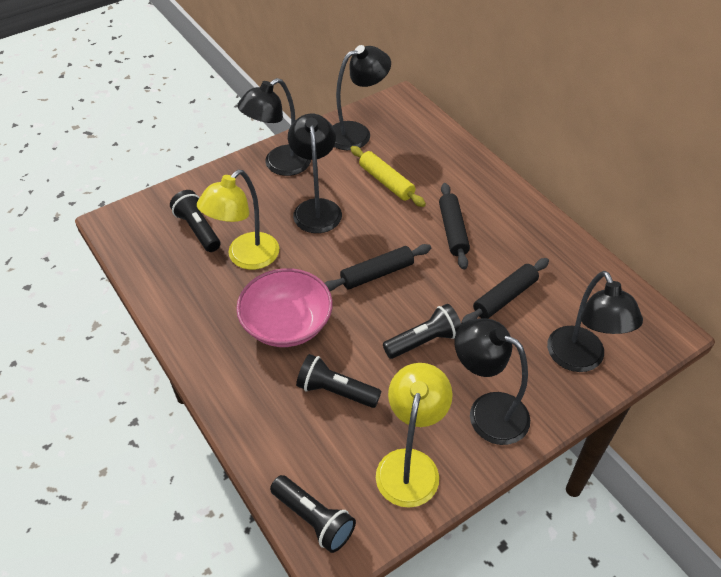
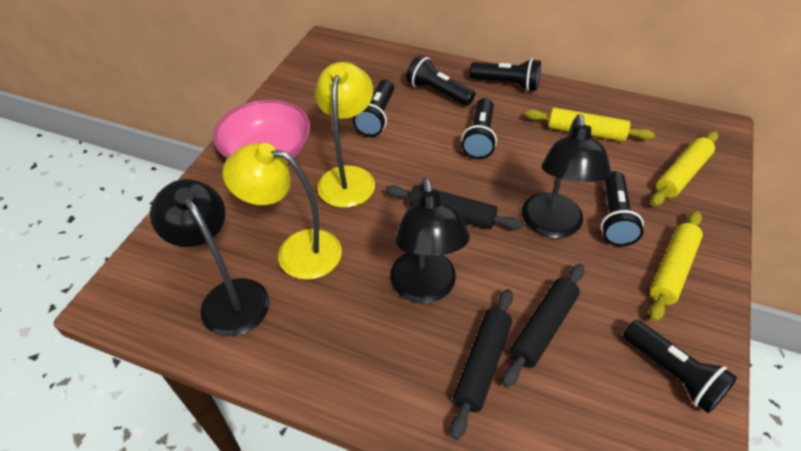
black flashlight: 4 -> 6
black lamp: 5 -> 3
yellow rolling pin: 1 -> 3

